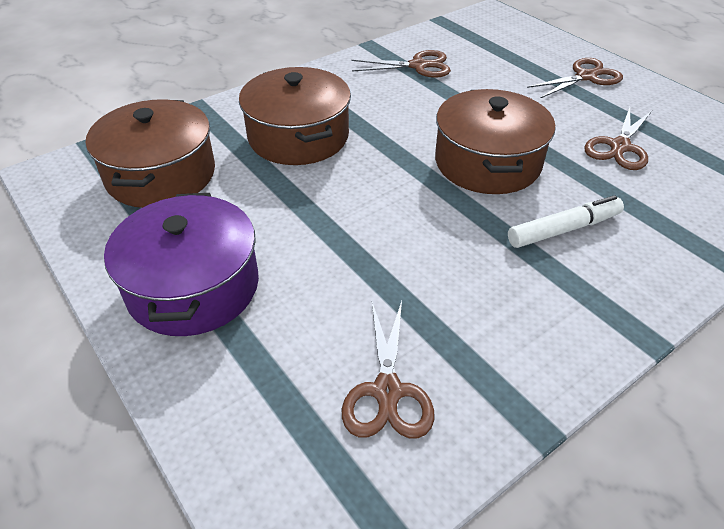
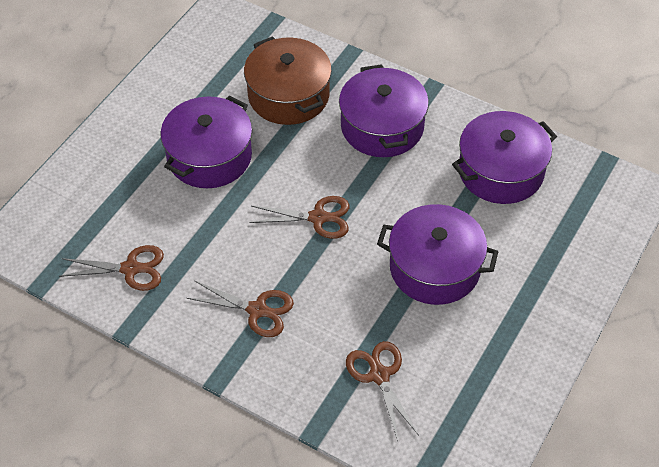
brown pot: 3 -> 1
purple pot: 1 -> 4
white marker: 1 -> 0

